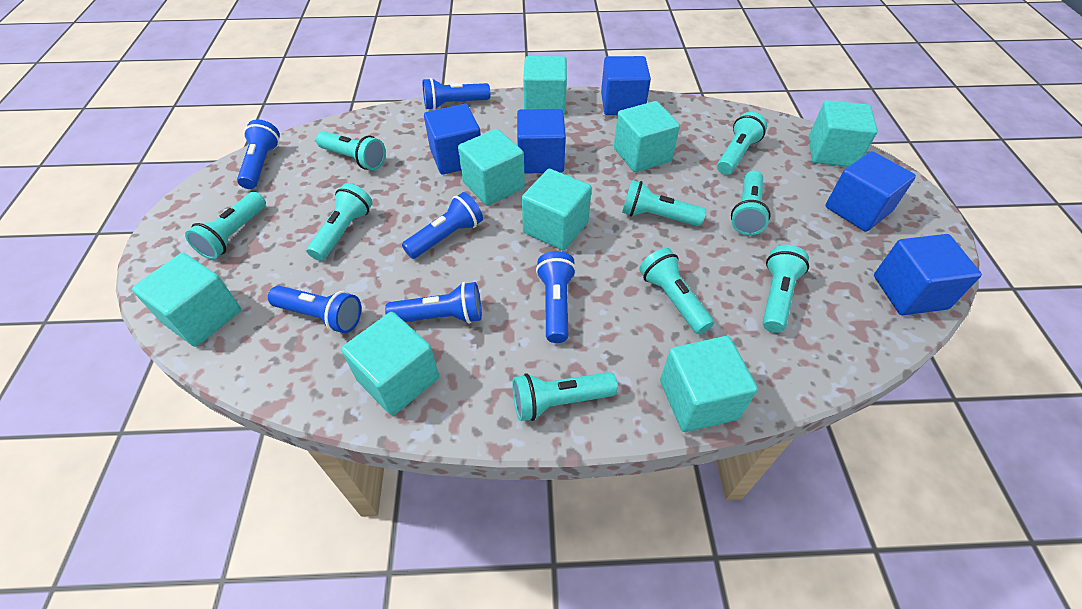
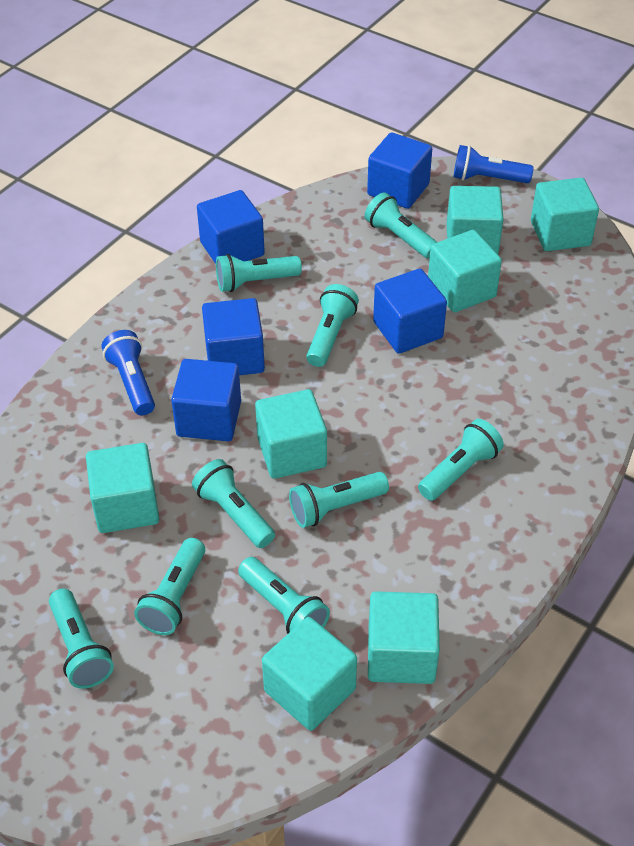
blue flashlight: 6 -> 2
turquoise cube: 8 -> 7

